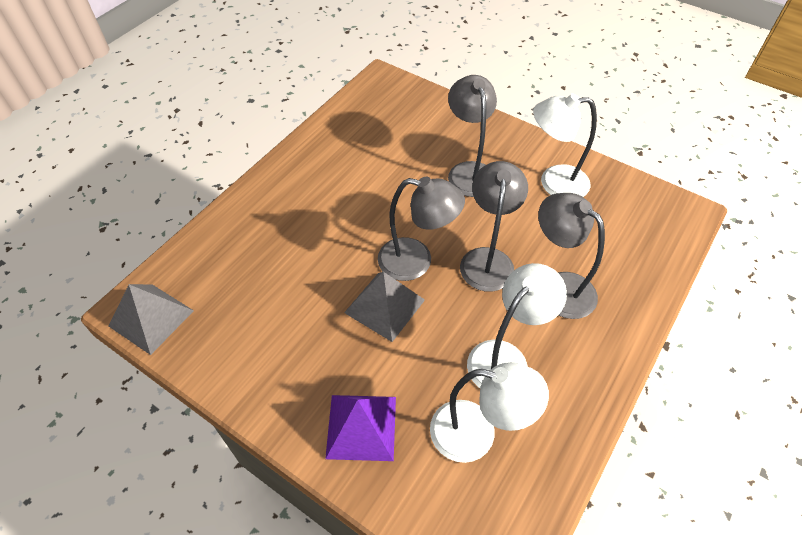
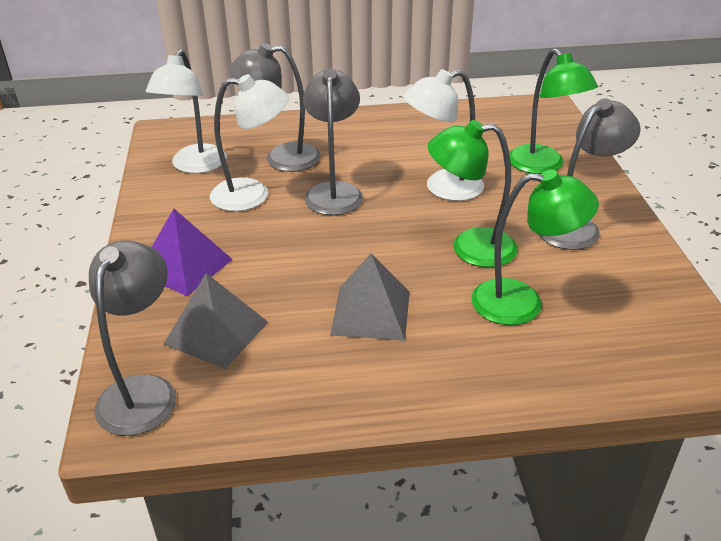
green lamp: 0 -> 3

